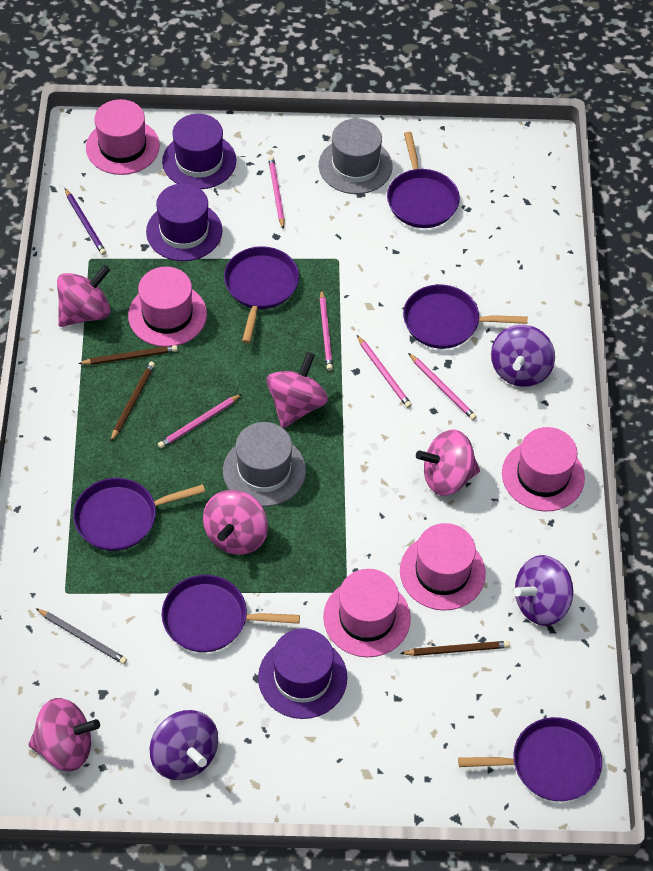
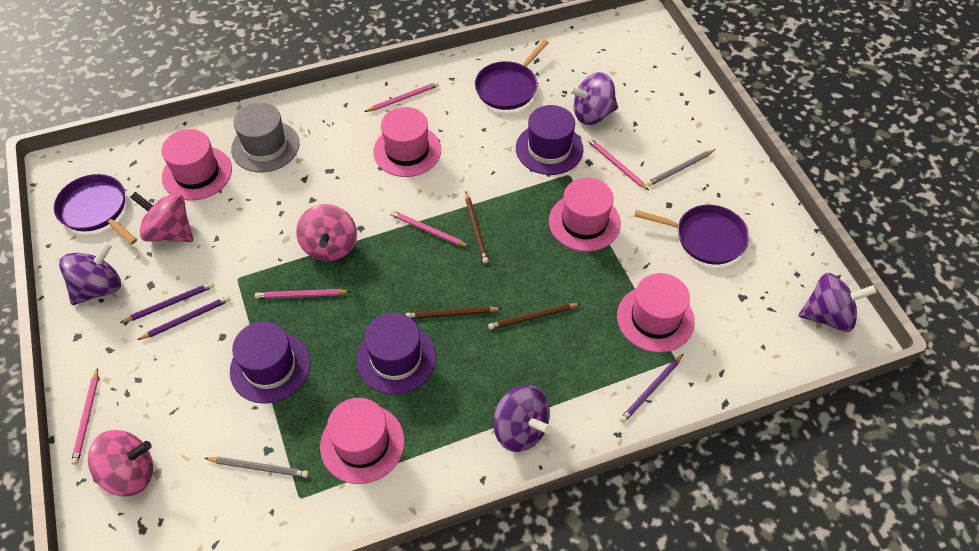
grey hat: 2 -> 1
grey pencil: 1 -> 2
pink spinning top: 5 -> 3
purple pan: 6 -> 3
purple pencil: 1 -> 3
purple spinning top: 3 -> 4

